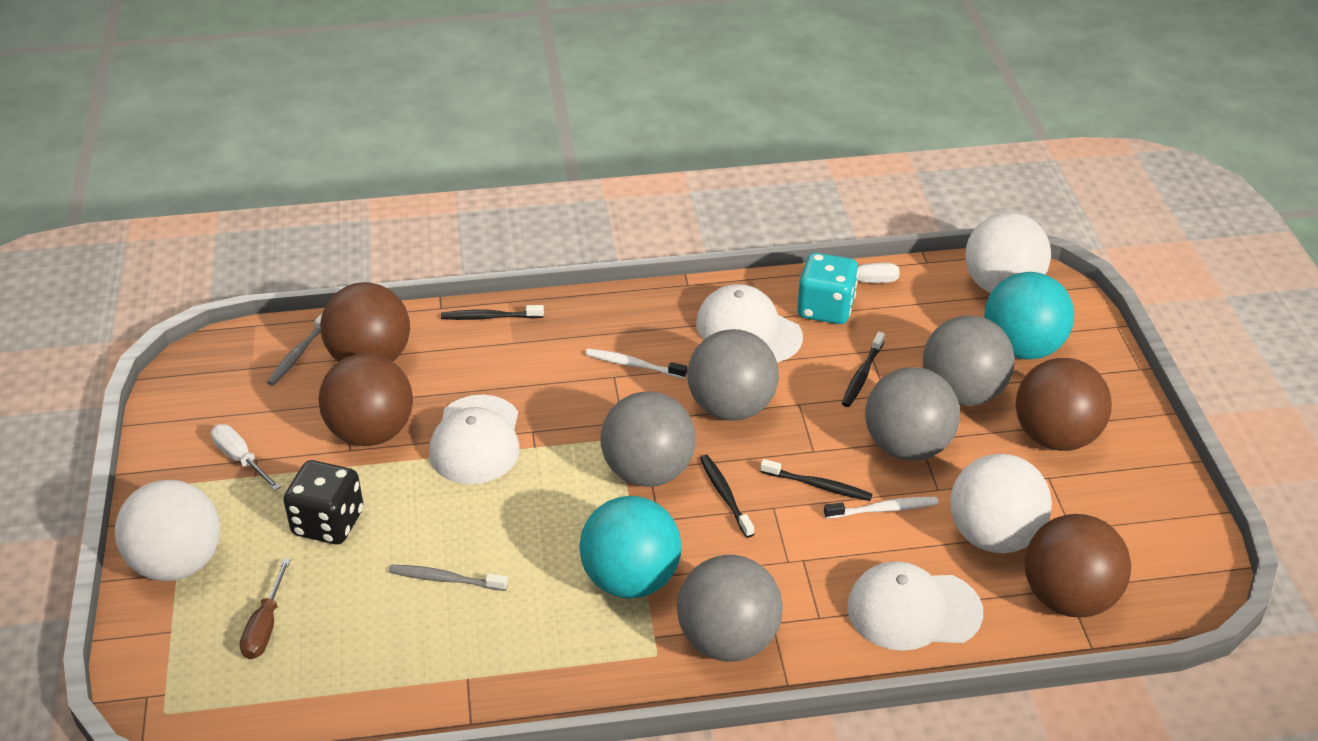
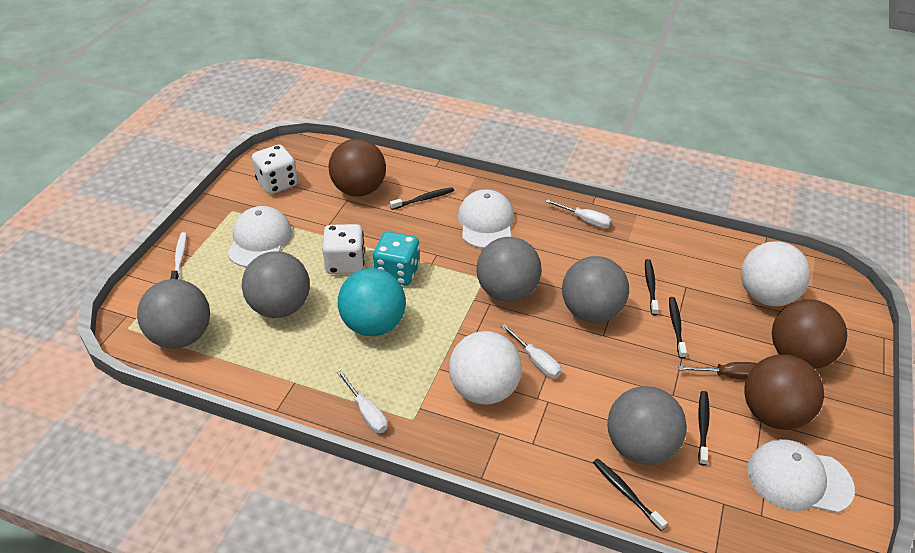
black dice: 1 -> 0
black toothbrush: 4 -> 5
brown ball: 4 -> 3
grey toothbrush: 2 -> 0
turquoise ball: 2 -> 1
white ball: 3 -> 2
white dice: 0 -> 2
white screwdriver: 2 -> 3
white toothbrush: 2 -> 1

